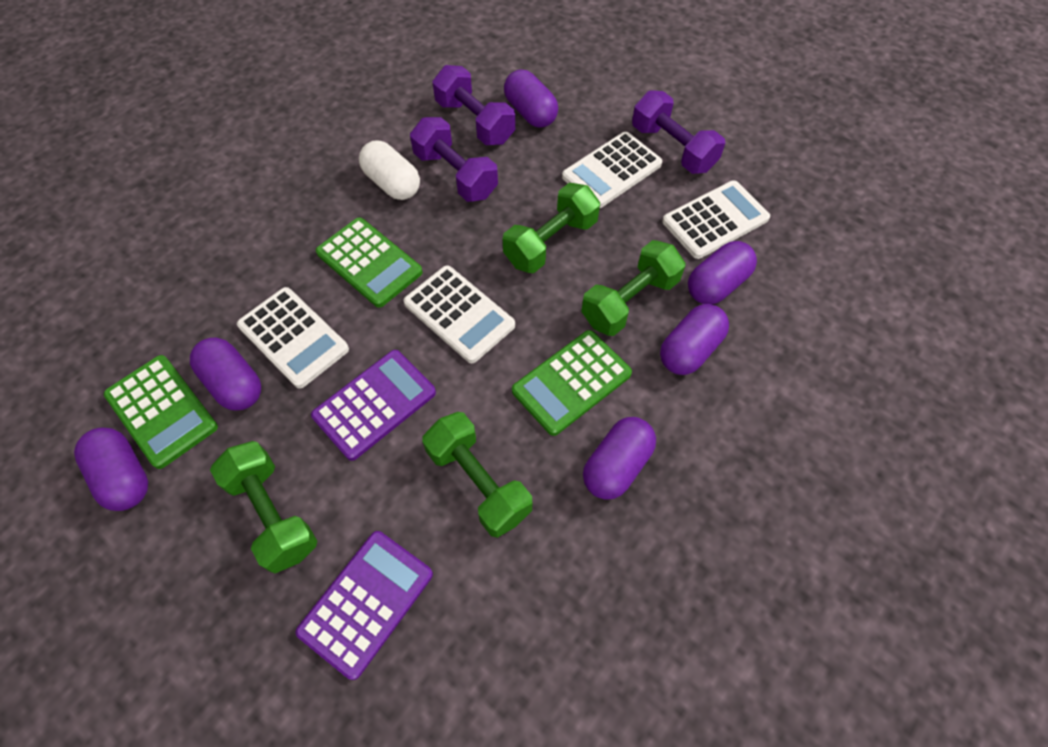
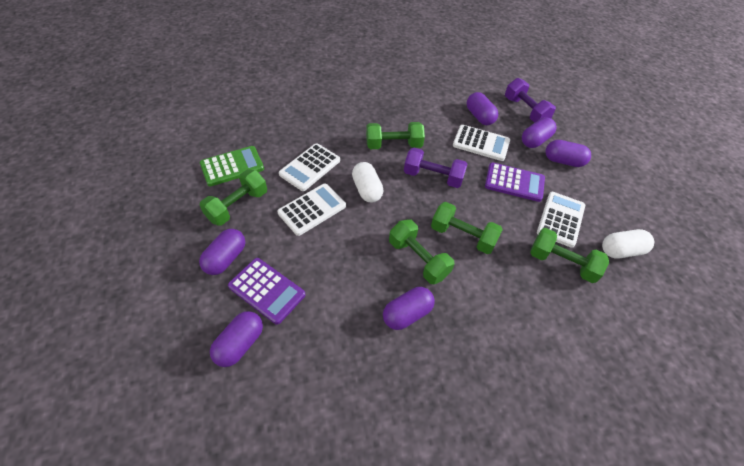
green calculator: 3 -> 1
green dumbbell: 4 -> 5
purple dumbbell: 3 -> 2
white capsule: 1 -> 2

